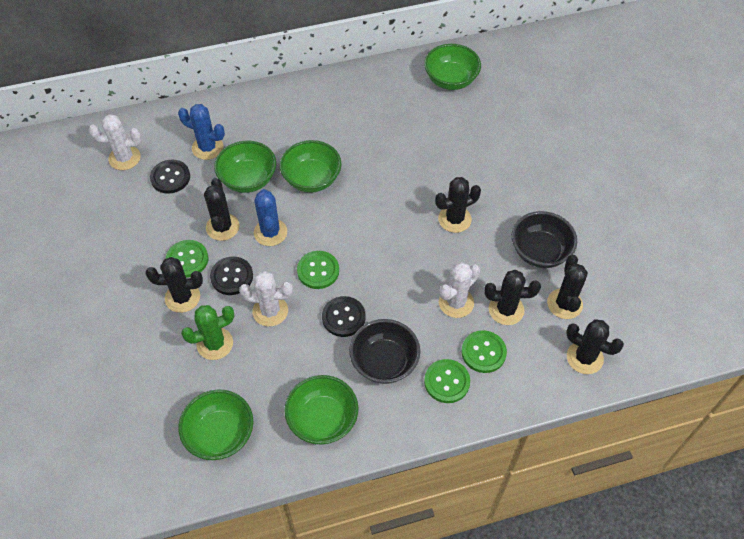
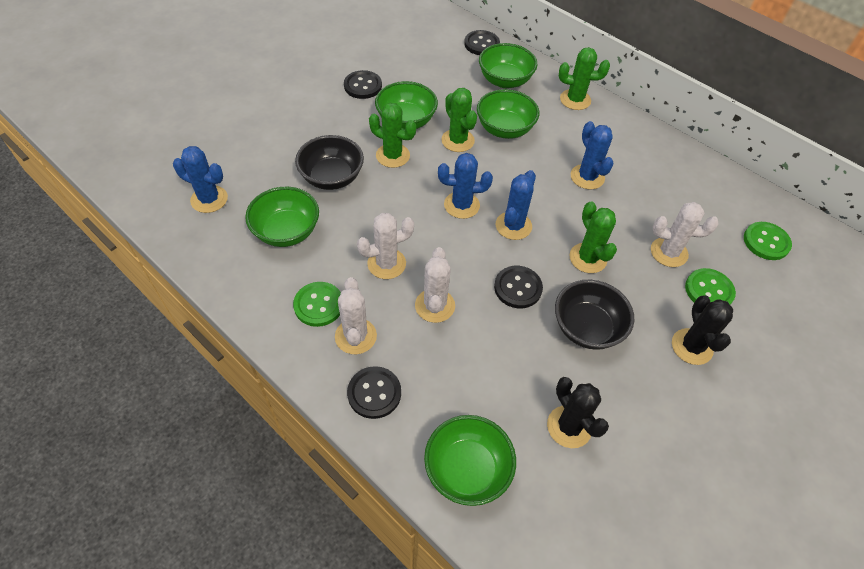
black button: 3 -> 4
black cactus: 6 -> 2
blue cactus: 2 -> 4
green button: 4 -> 3
green cactus: 1 -> 4
white cactus: 3 -> 4

